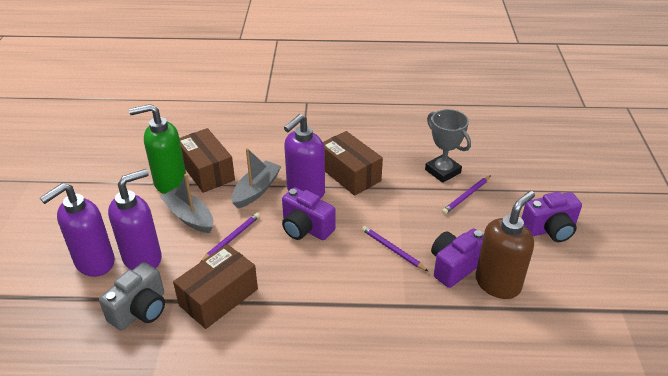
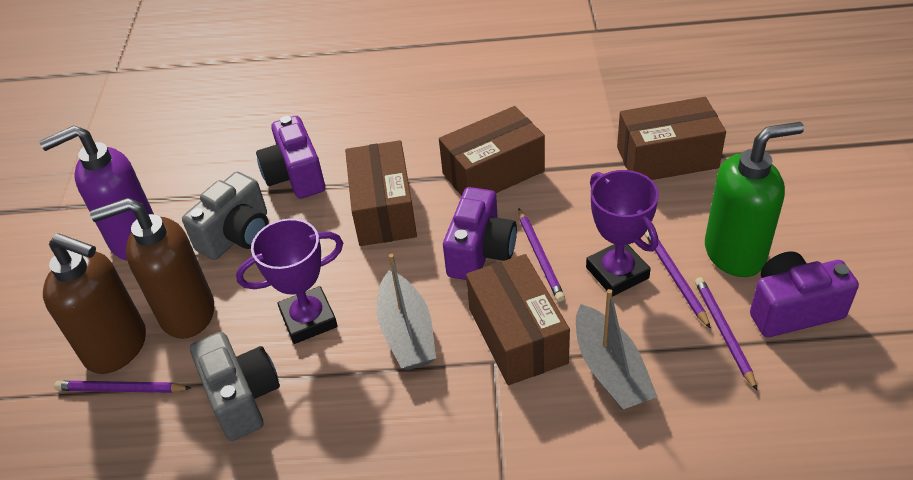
brown box: 3 -> 4
brown soap dispenser: 1 -> 2
grey camera: 1 -> 2
grey trophy: 1 -> 0
purple pencil: 3 -> 4
purple soap dispenser: 3 -> 1
purple trophy: 0 -> 2

